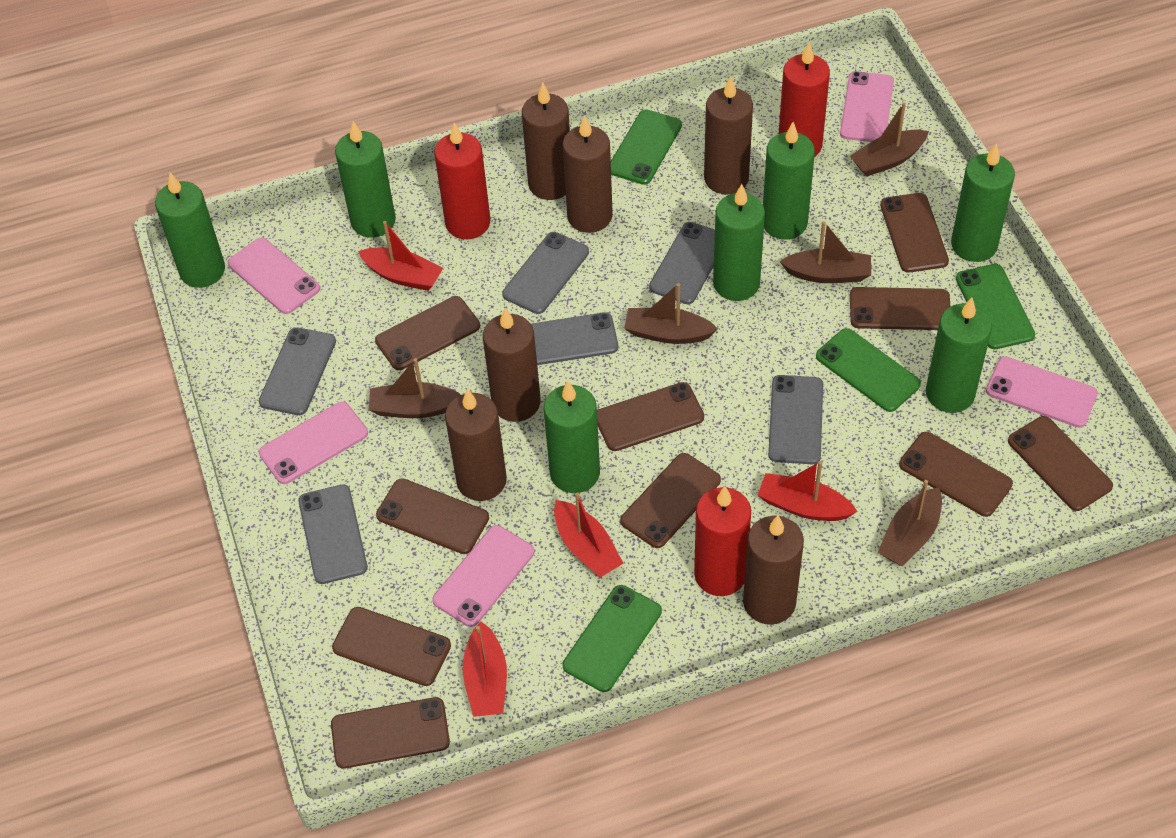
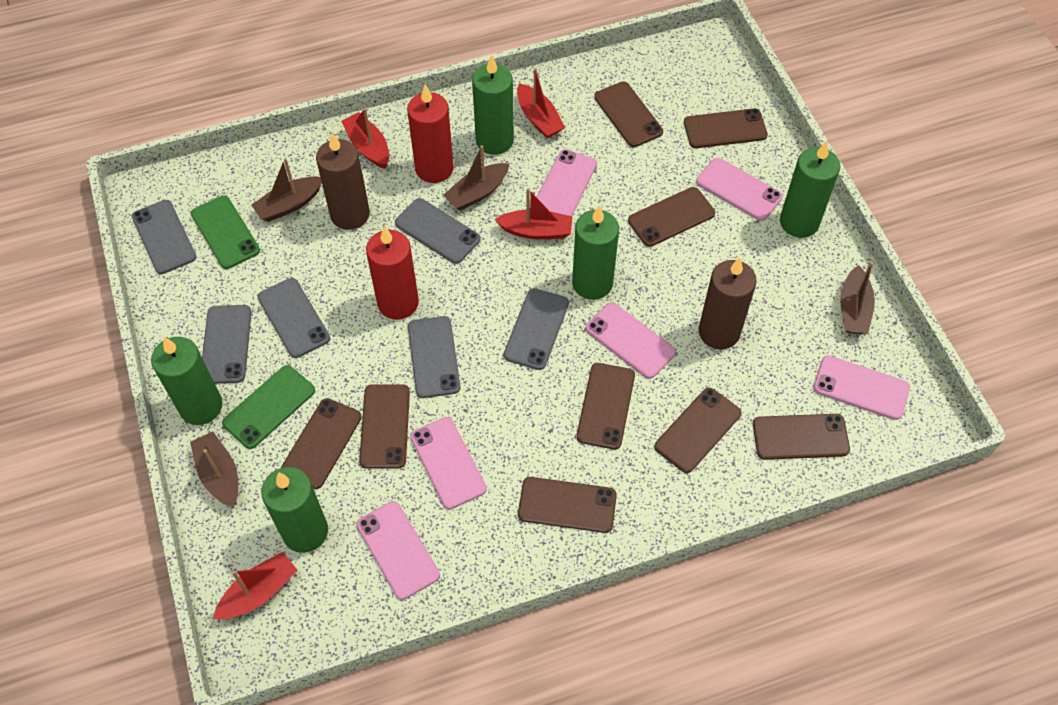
brown boat: 5 -> 4
brown candle: 6 -> 2
brown phone: 10 -> 9
green candle: 7 -> 5
green phone: 4 -> 2
pink phone: 5 -> 6
red candle: 3 -> 2

